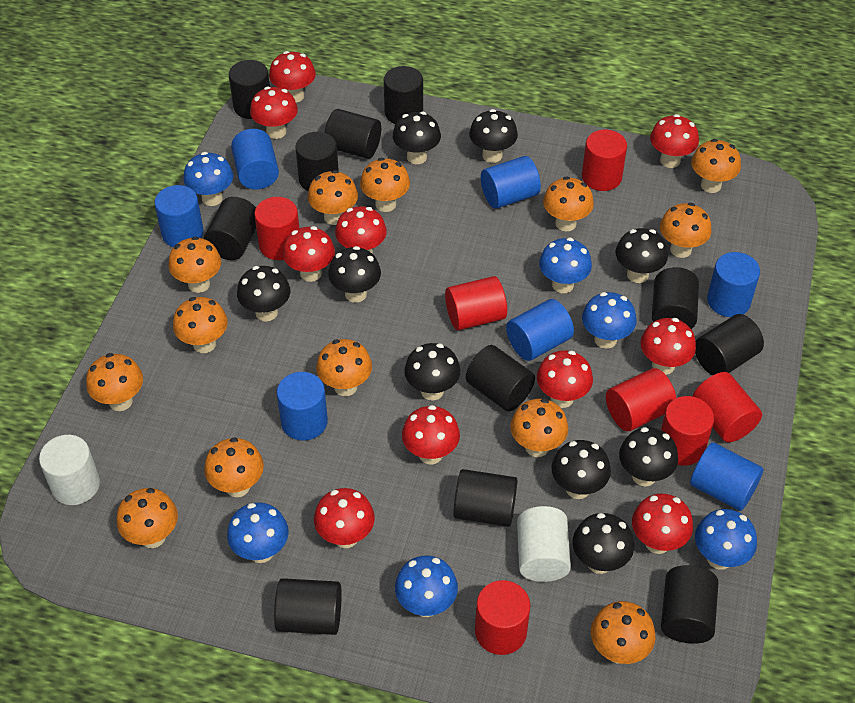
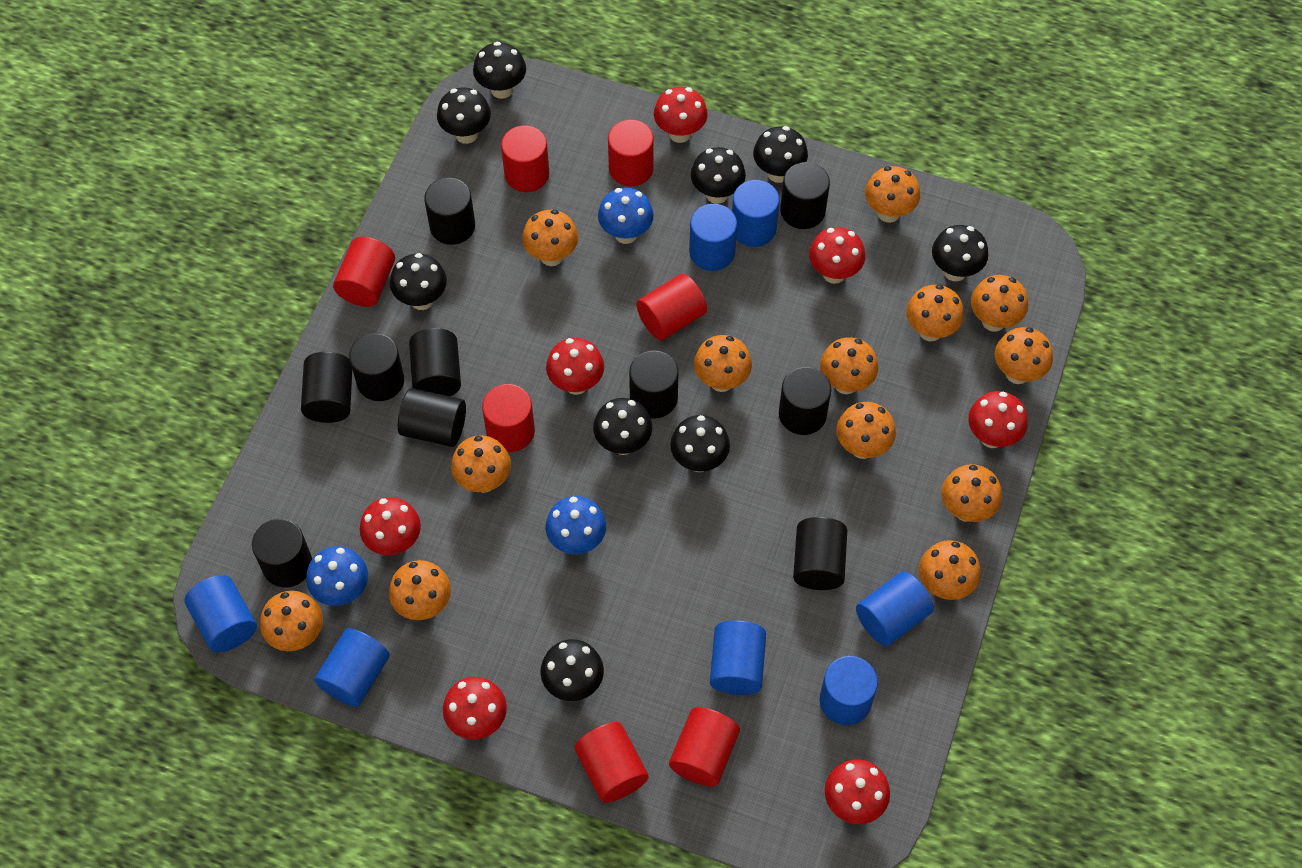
black cylinder: 11 -> 10
blue mushroom: 6 -> 3
red mushroom: 10 -> 7
white cylinder: 2 -> 0

